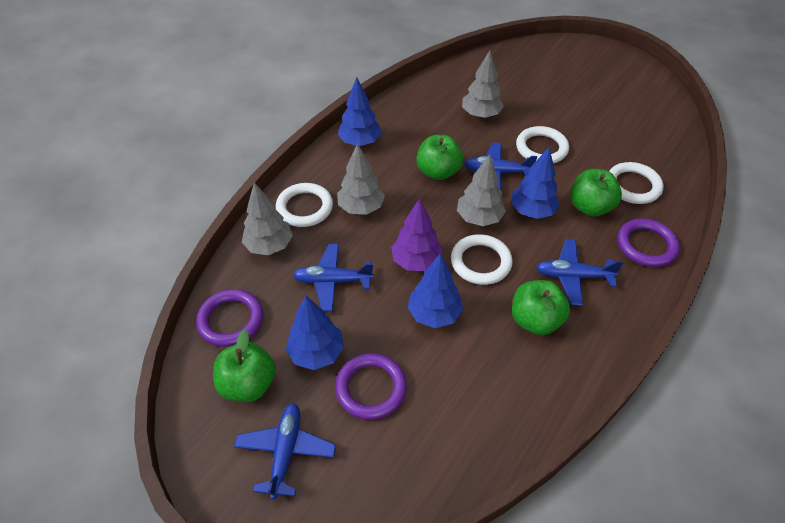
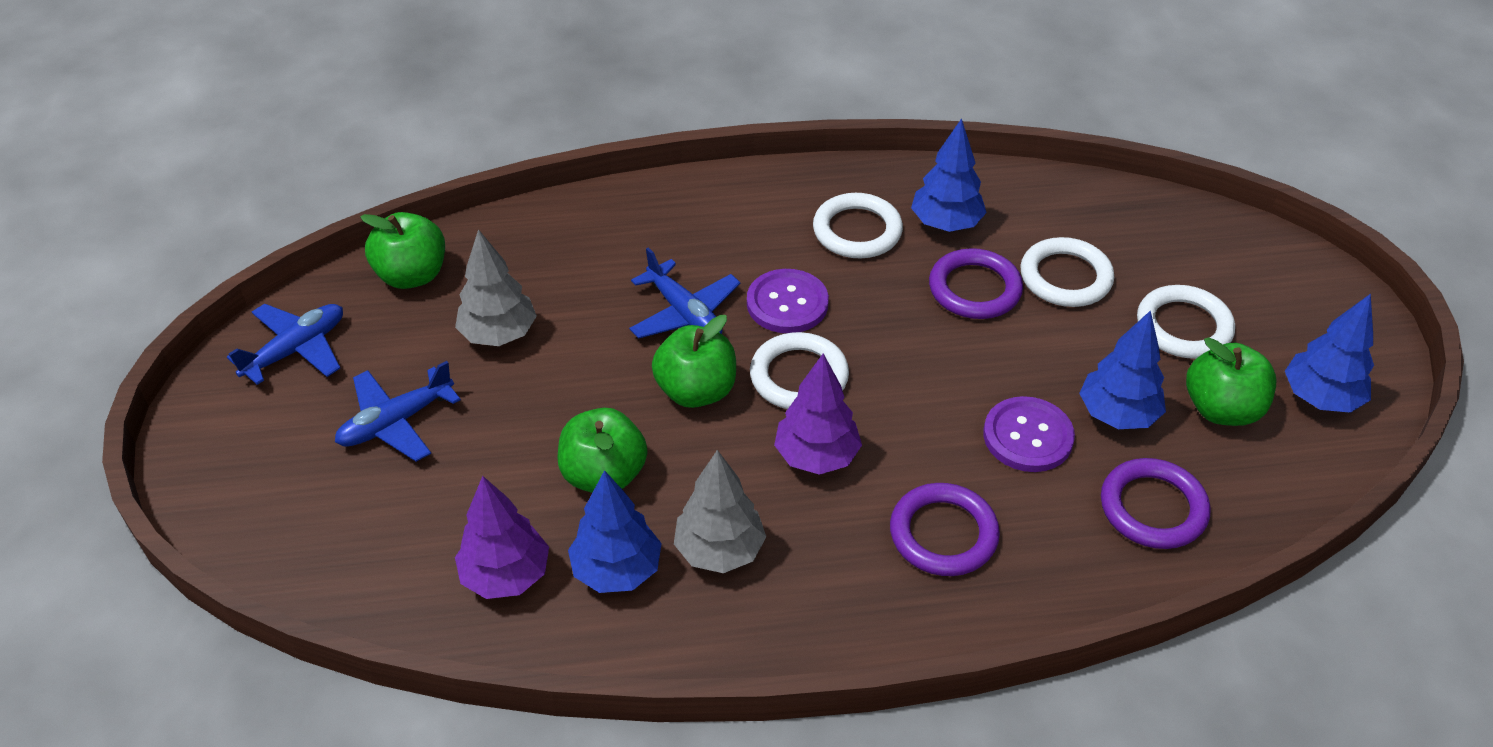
blue plane: 4 -> 3
grey tree: 4 -> 2
purple button: 0 -> 2
purple tree: 1 -> 2

